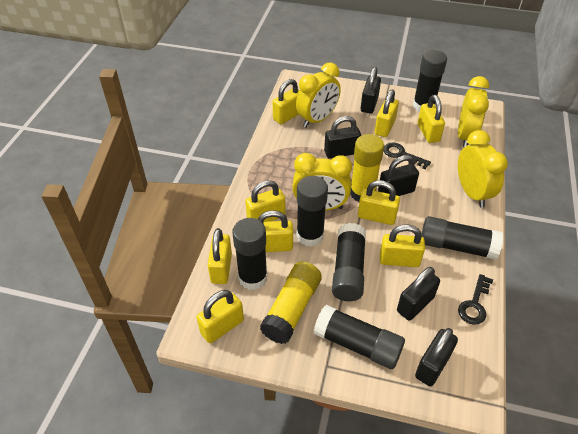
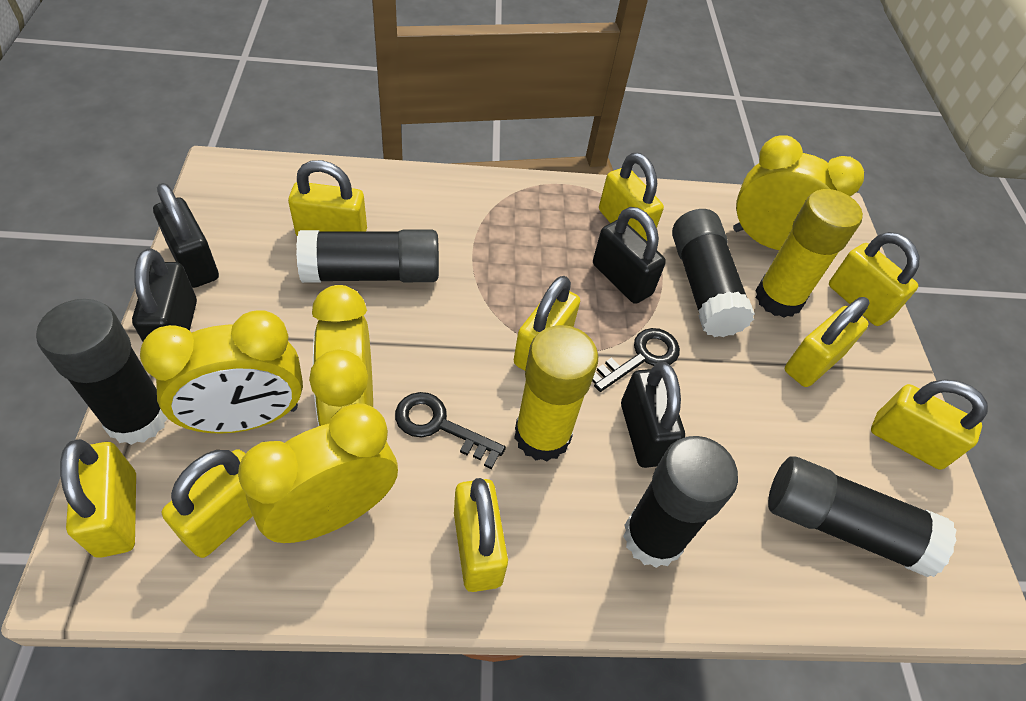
black glue stick: 6 -> 5
black padlock: 5 -> 4

